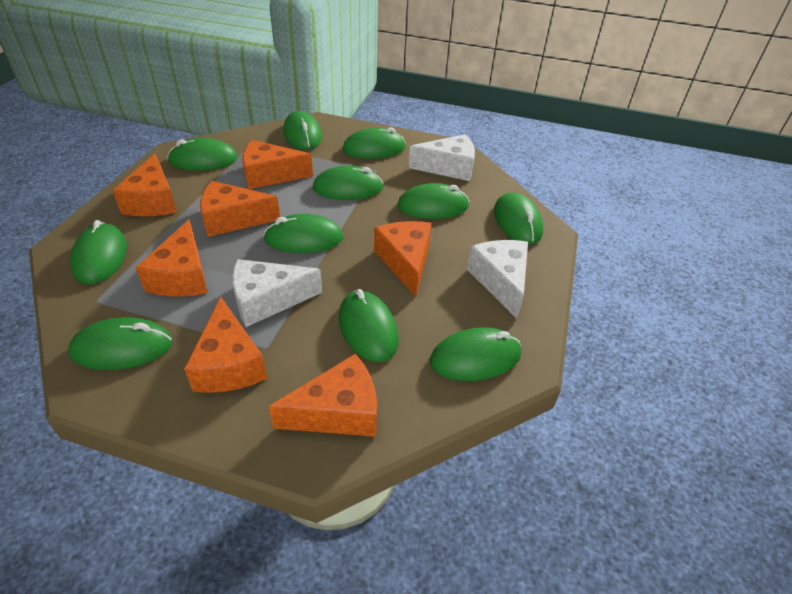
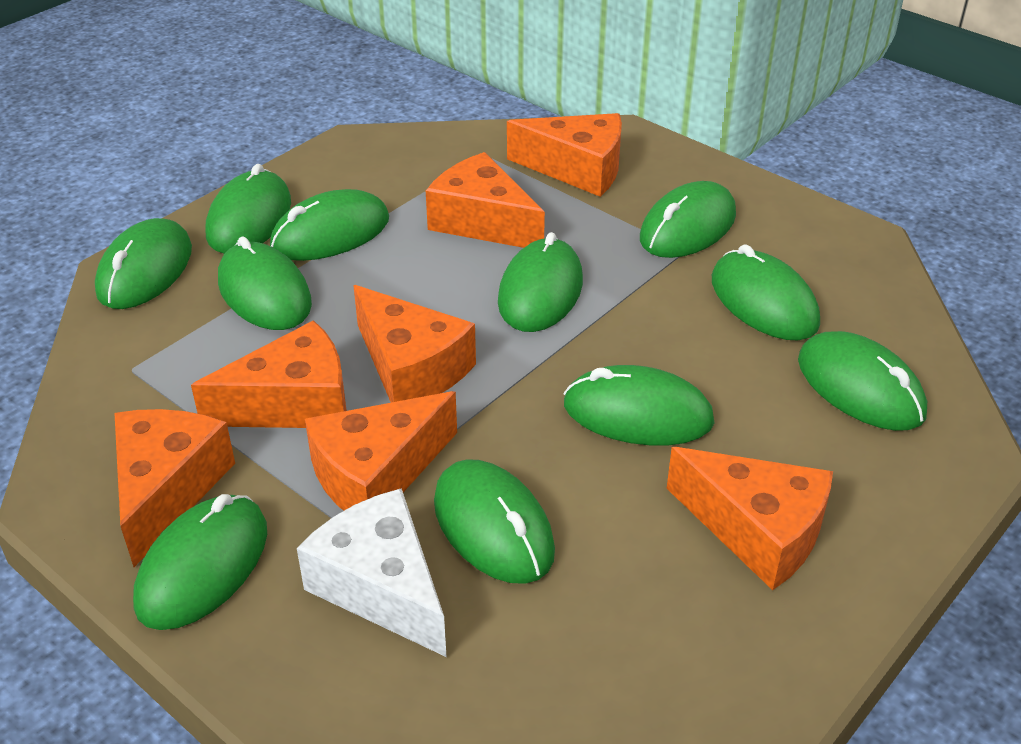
white cheese: 3 -> 1

